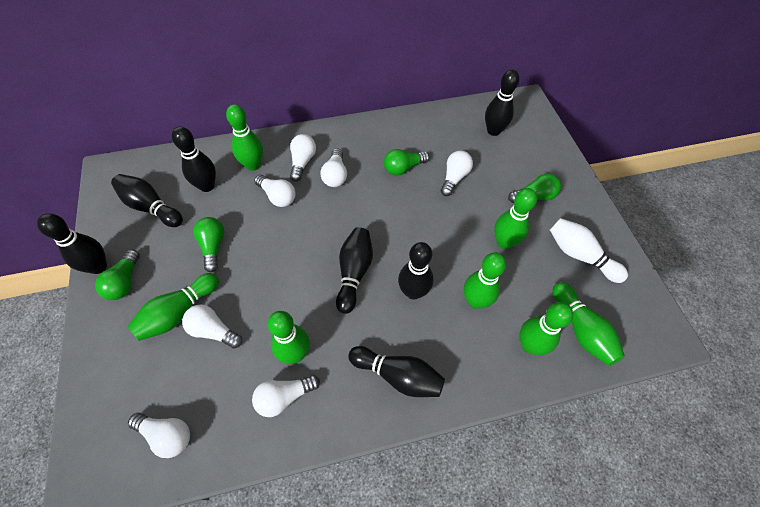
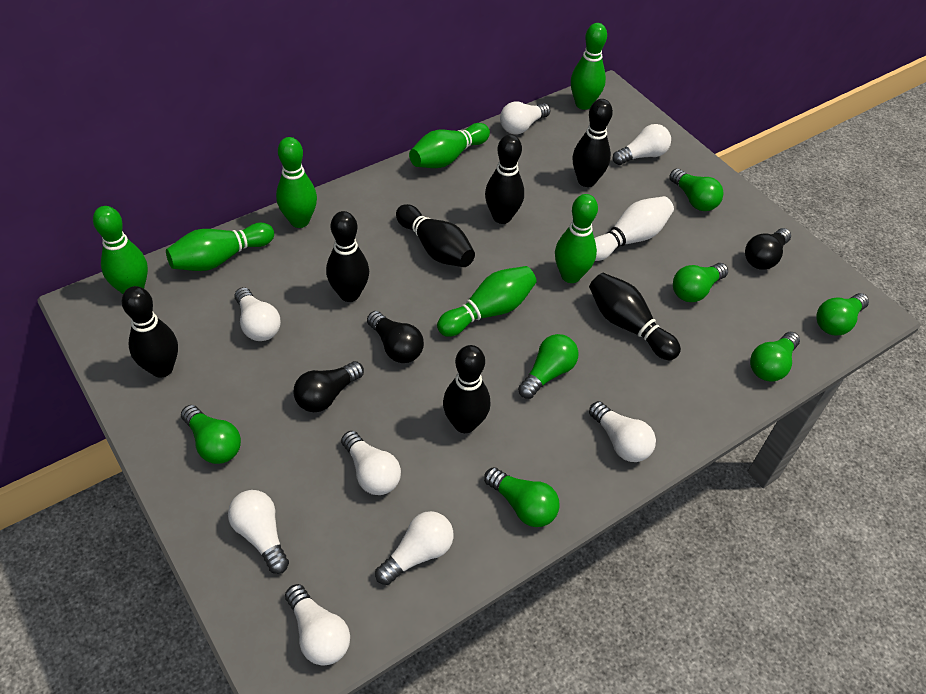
black light bulb: 0 -> 3
green light bulb: 4 -> 7
white light bulb: 7 -> 8

